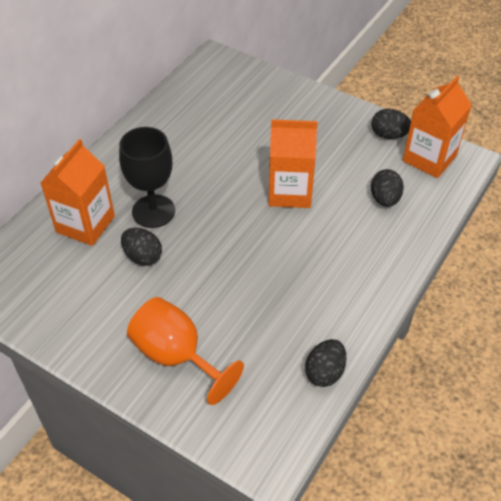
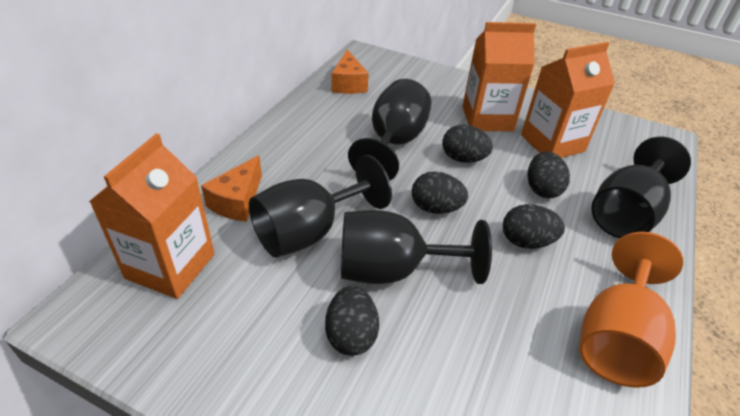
black egg: 4 -> 5
black goblet: 1 -> 4
orange cheese: 0 -> 2

